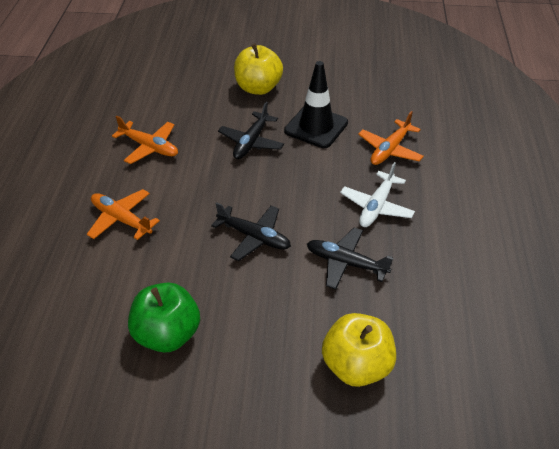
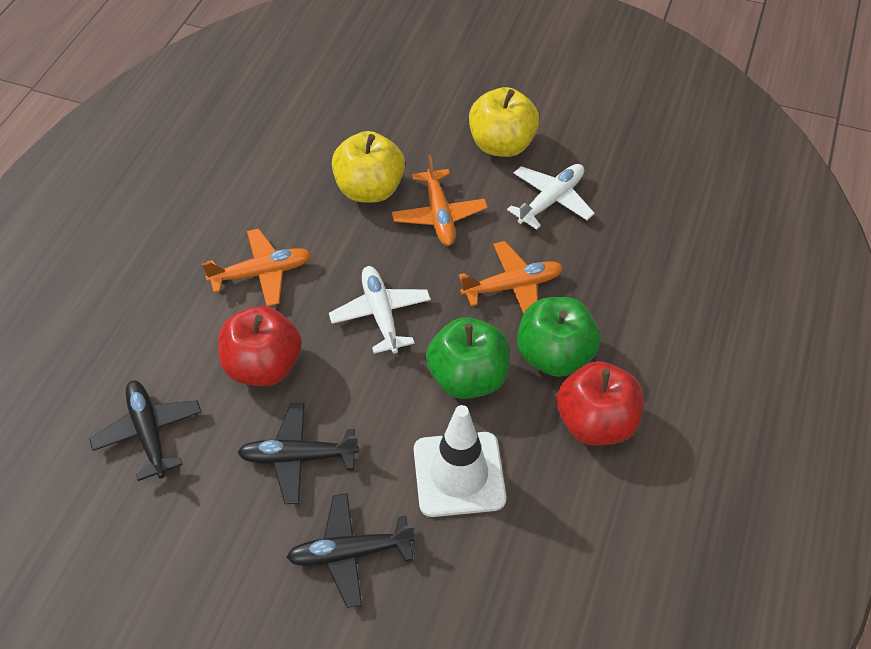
black traffic cone: 1 -> 0
green apple: 1 -> 2
red apple: 0 -> 2
white plane: 1 -> 2
white traffic cone: 0 -> 1

